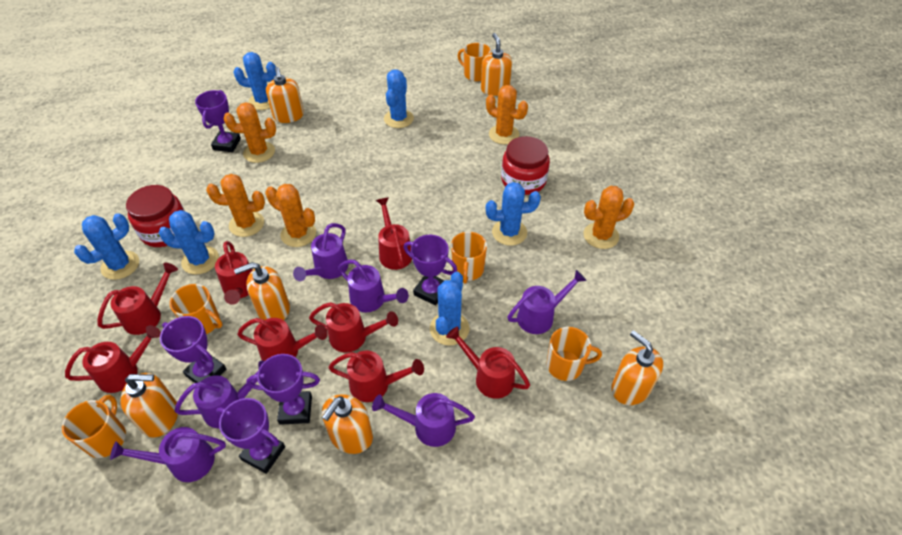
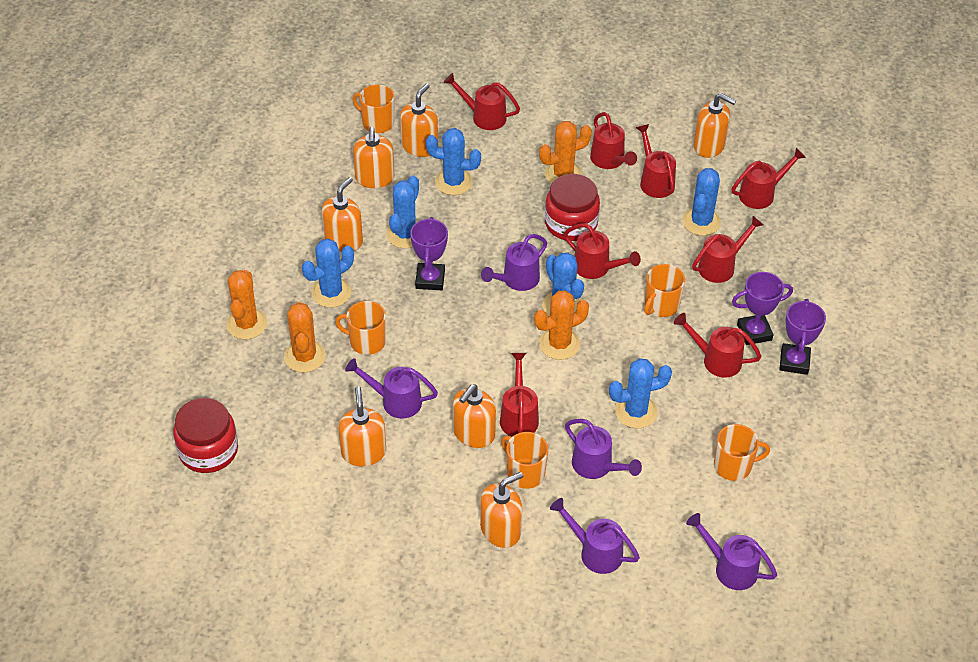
orange cactus: 5 -> 4
orange soap dispenser: 6 -> 7
purple trophy: 5 -> 3
purple watering can: 6 -> 5

